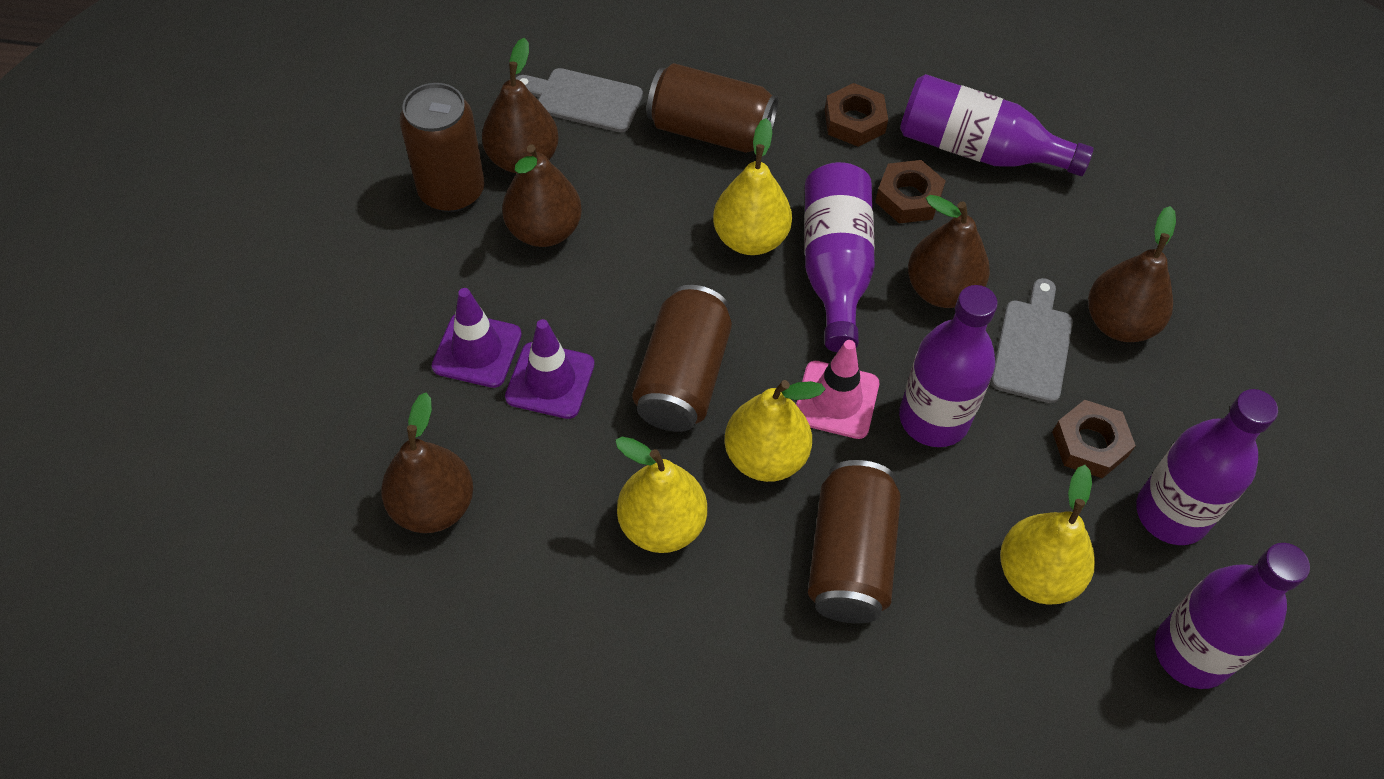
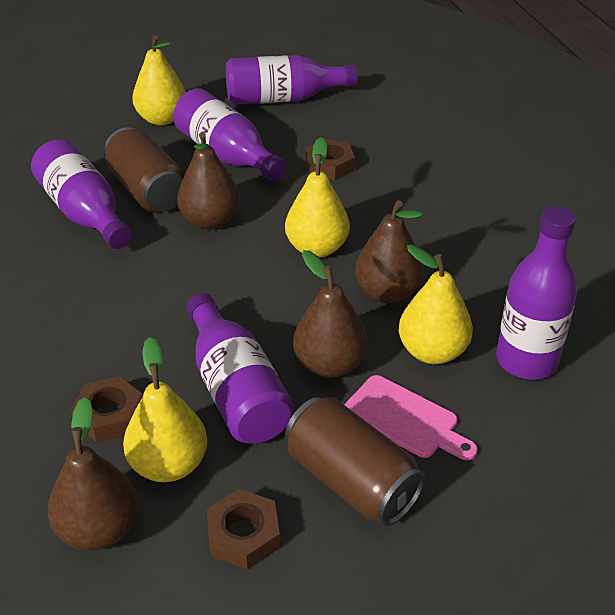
brown can: 4 -> 2
brown pear: 5 -> 4
grey cutting board: 2 -> 0
pink cutting board: 0 -> 1
pink traffic cone: 1 -> 0
purple traffic cone: 2 -> 0

